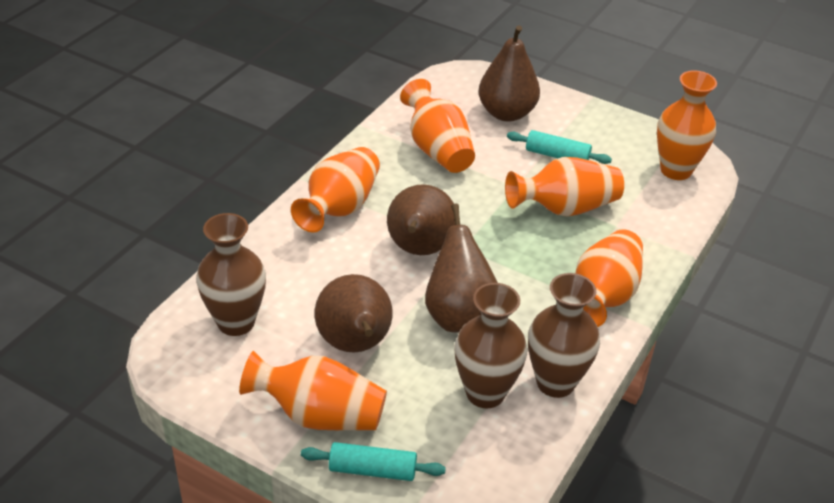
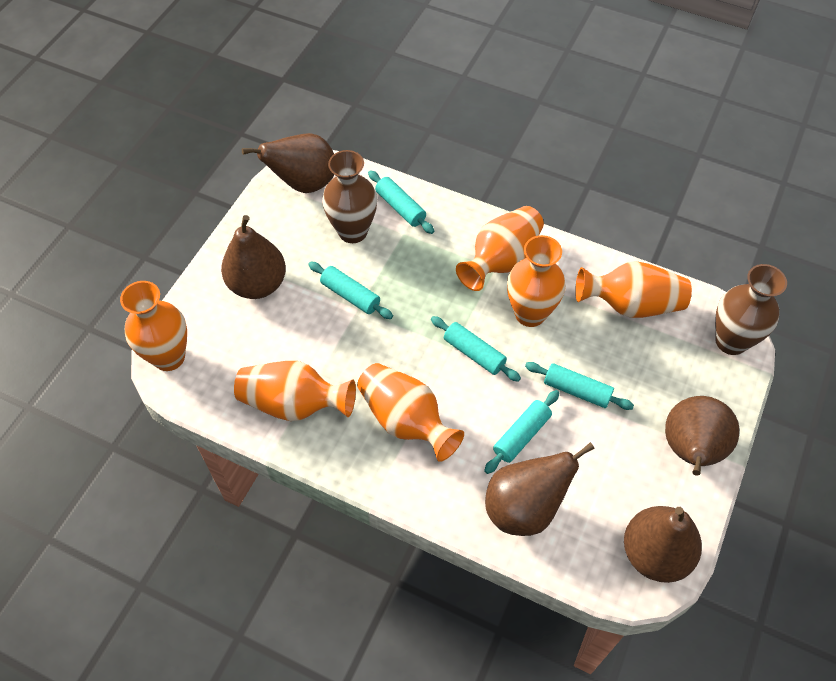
brown pear: 4 -> 5
brown vase: 3 -> 2
turquoise rolling pin: 2 -> 5

